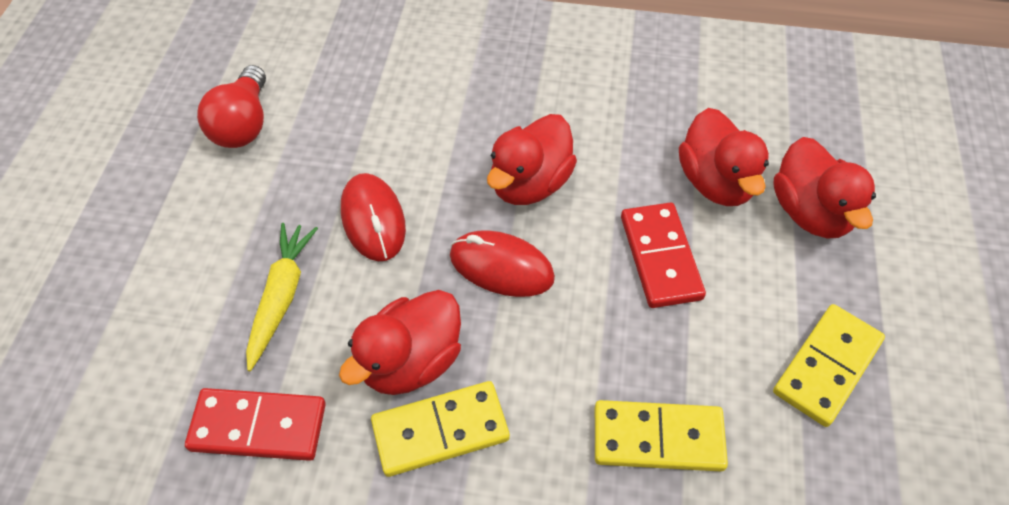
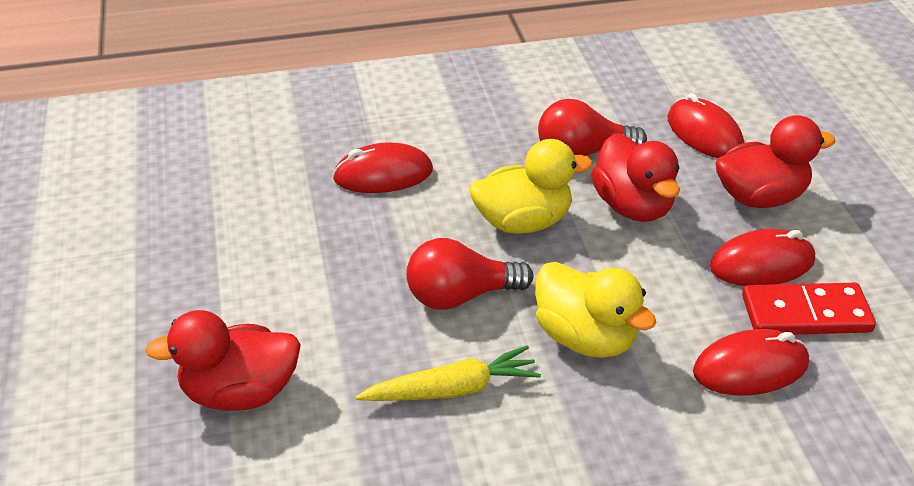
red domino: 2 -> 1
red duck: 4 -> 3
red light bulb: 1 -> 2
red mouse: 2 -> 4
yellow domino: 3 -> 0
yellow duck: 0 -> 2

